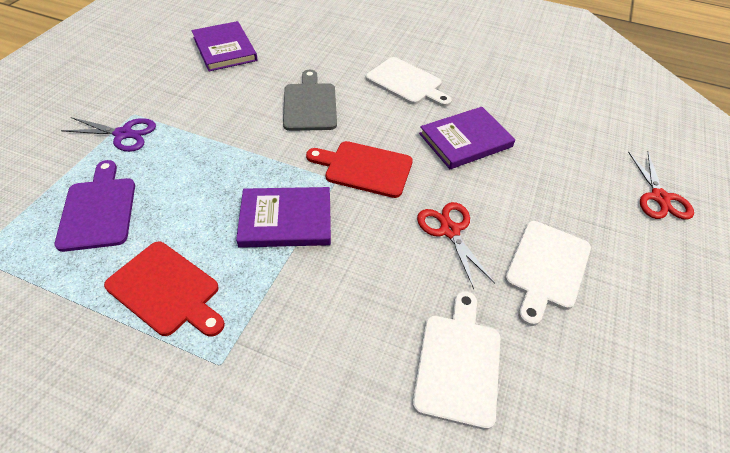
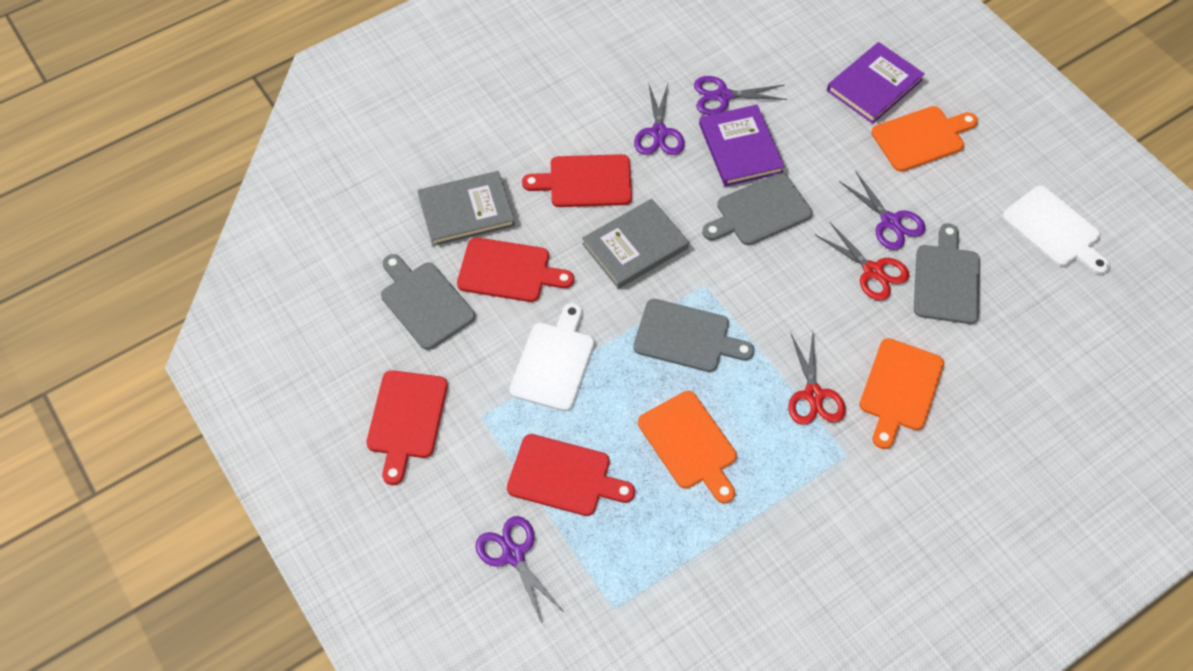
grey book: 0 -> 2
grey cutting board: 1 -> 4
orange cutting board: 0 -> 3
purple book: 3 -> 2
purple cutting board: 1 -> 0
purple scissors: 1 -> 4
red cutting board: 2 -> 4
white cutting board: 3 -> 2

